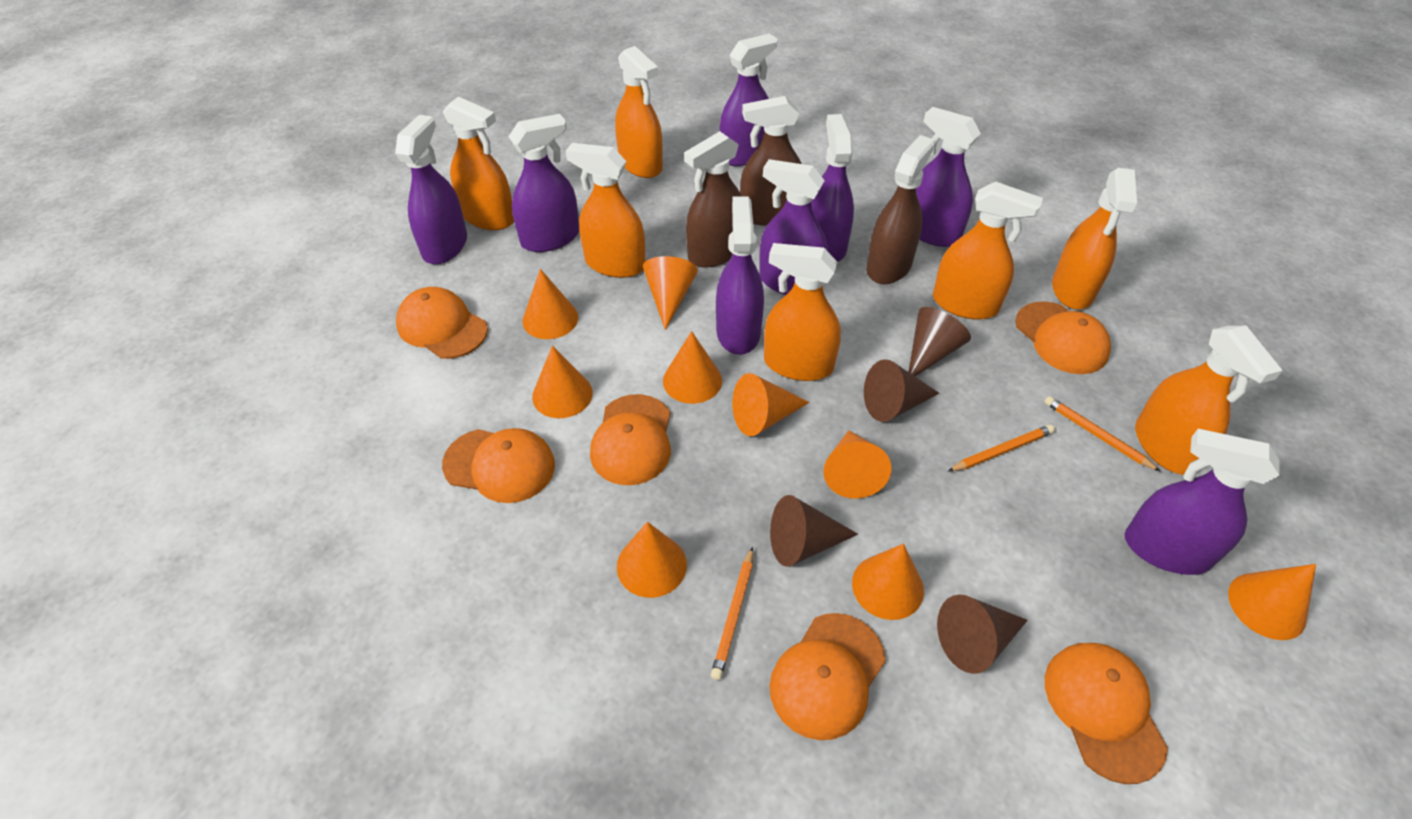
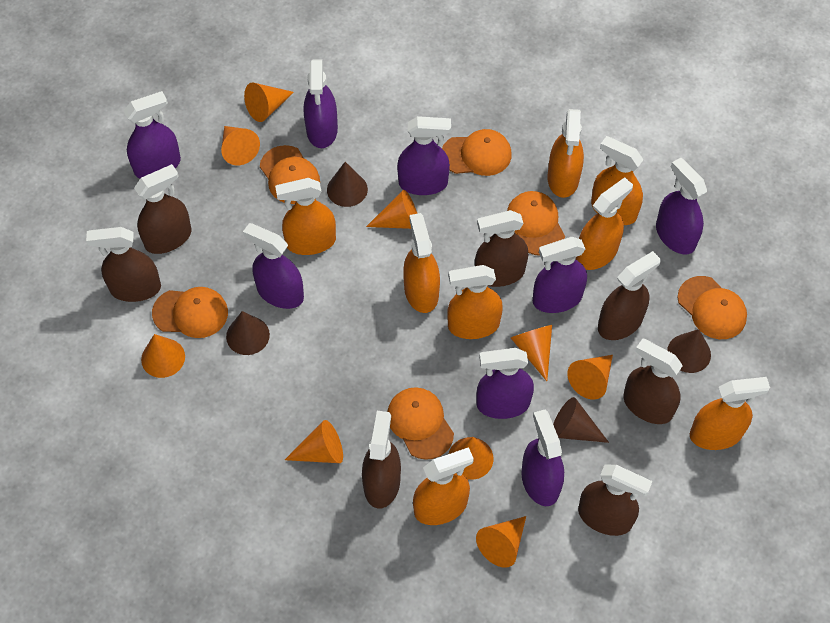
brown spray bottle: 3 -> 7
orange pencil: 3 -> 0
orange spray bottle: 7 -> 8

